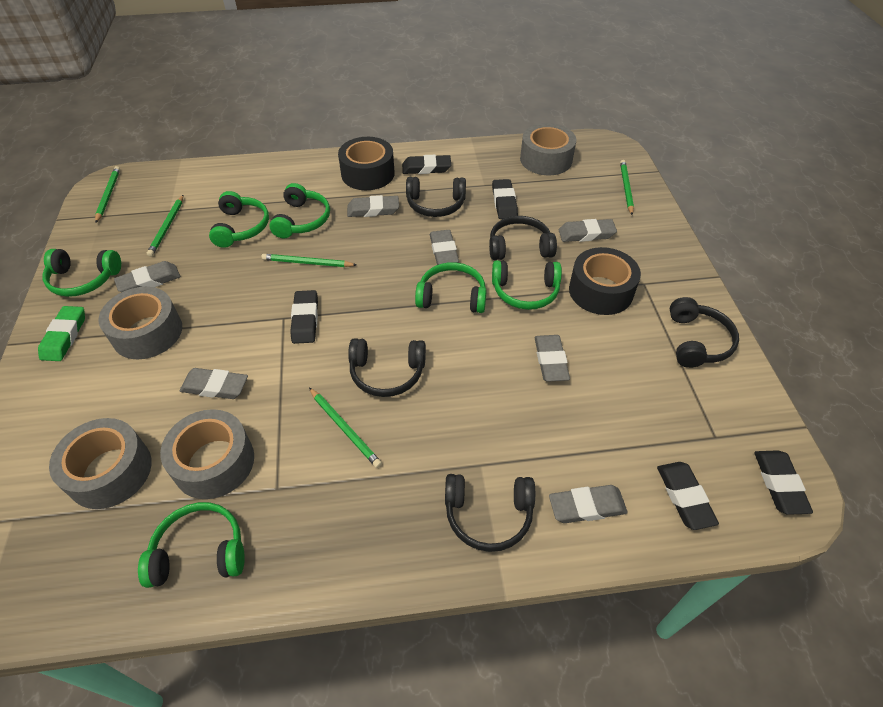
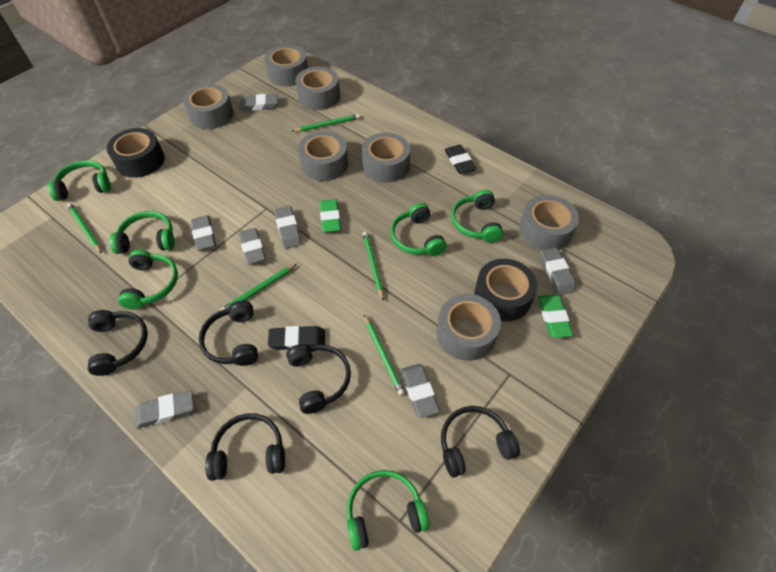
black eraser: 5 -> 2
green eraser: 1 -> 2
grey tape: 4 -> 7

